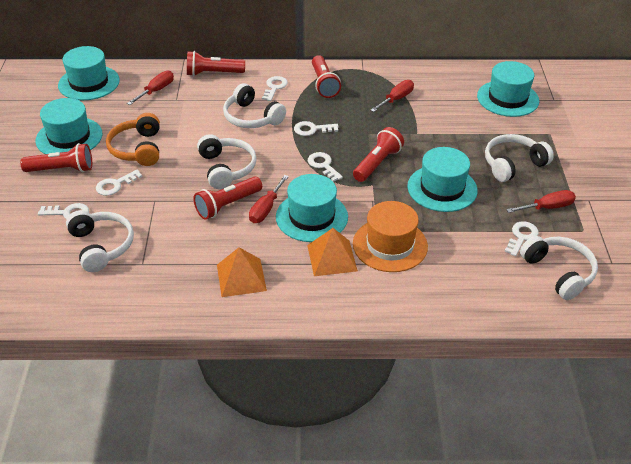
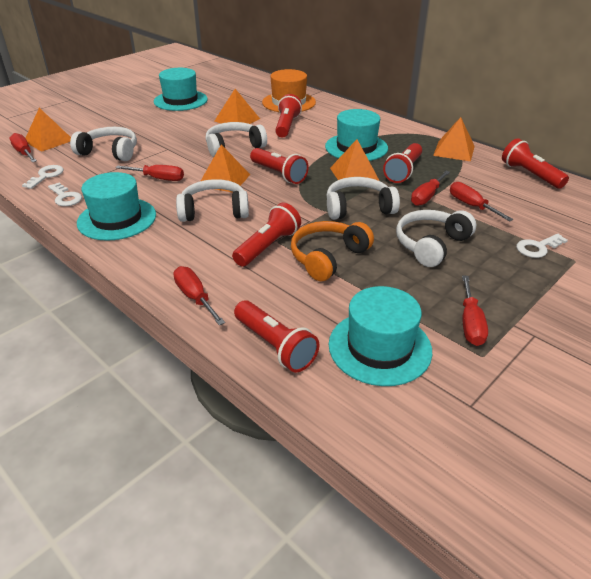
orange pyramid: 2 -> 5
red flashlight: 5 -> 6
red screwdriver: 4 -> 6
turquoise hat: 5 -> 4
white key: 6 -> 3

